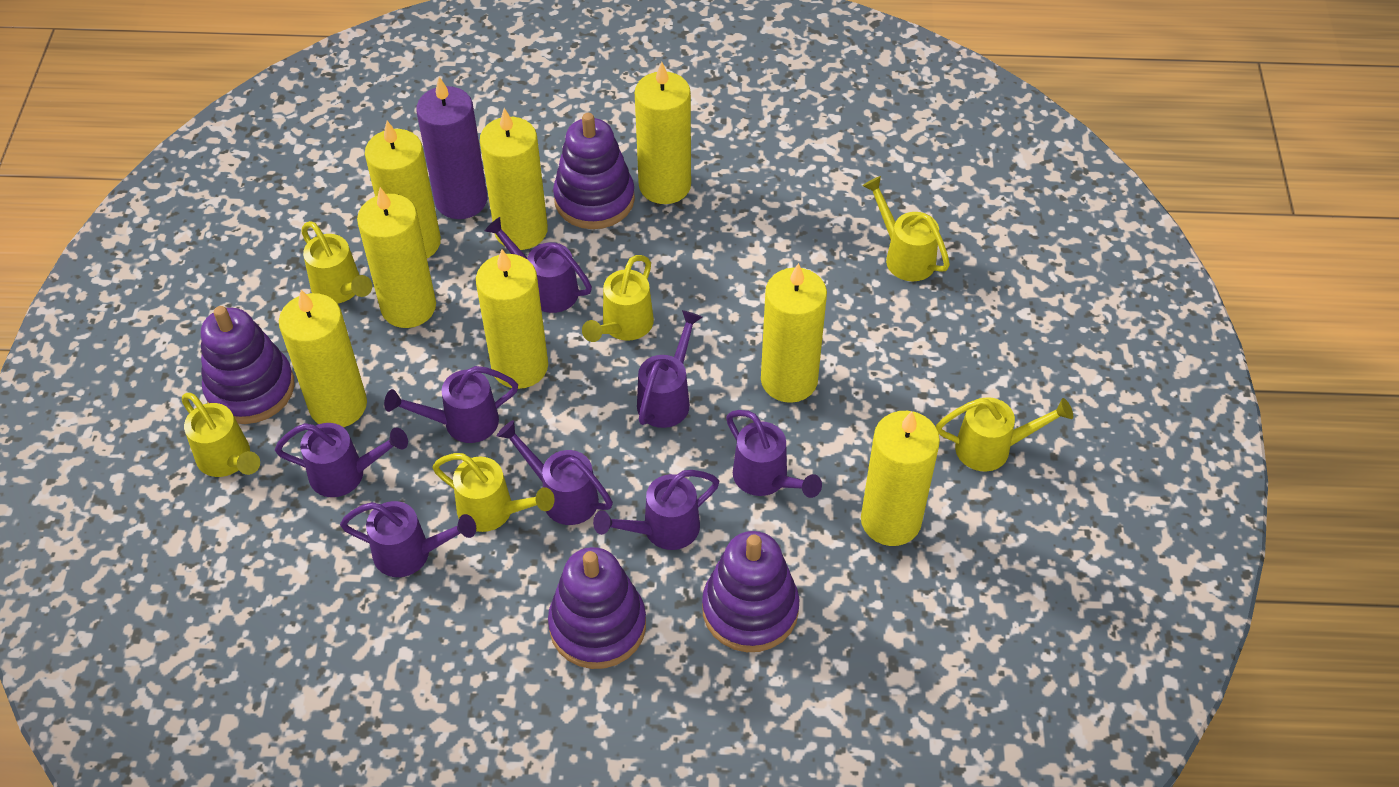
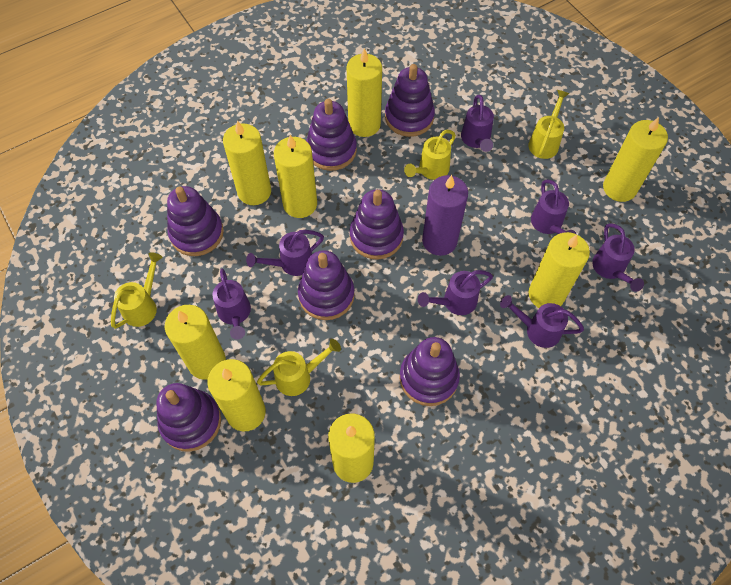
purple stacking toy: 4 -> 7
purple watering can: 8 -> 7
yellow watering can: 6 -> 4

